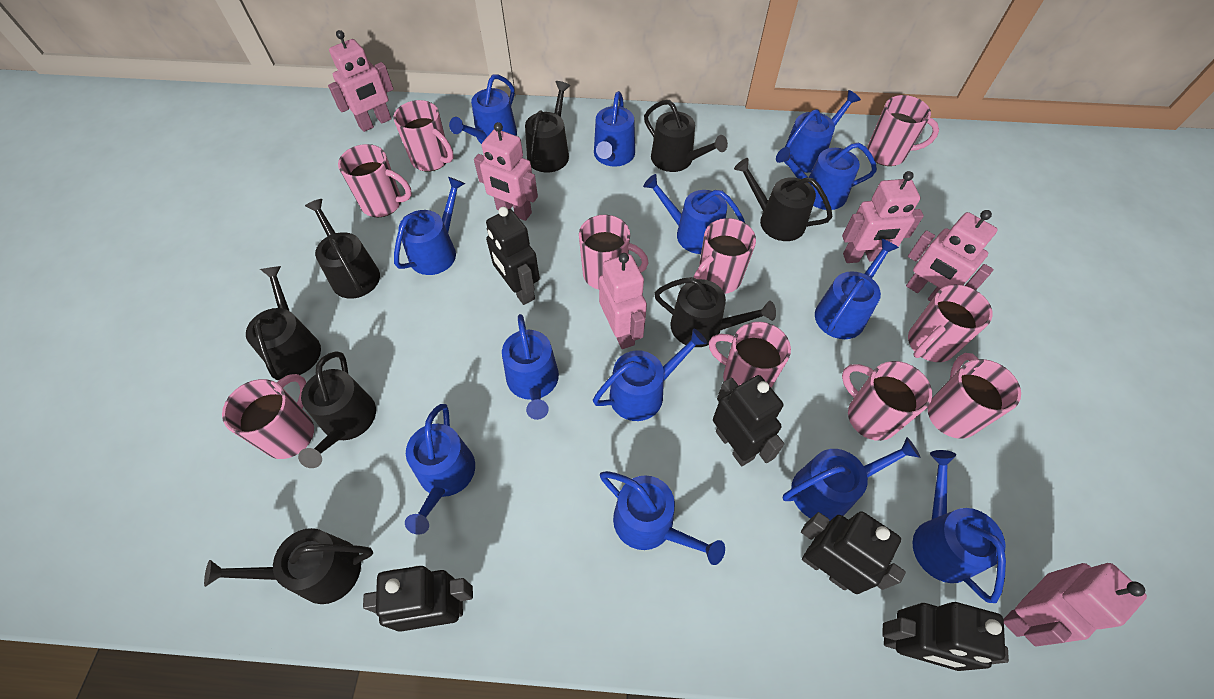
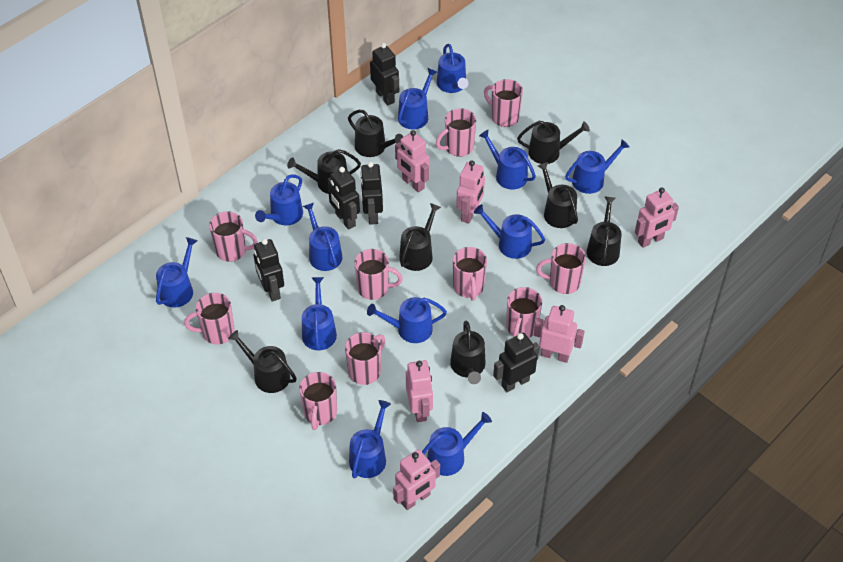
blue watering can: 13 -> 12

